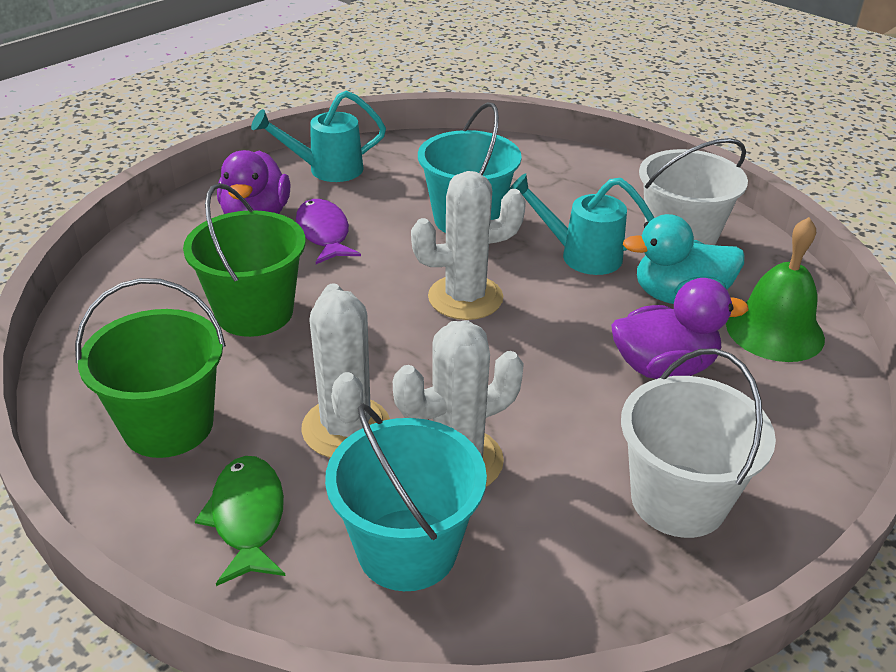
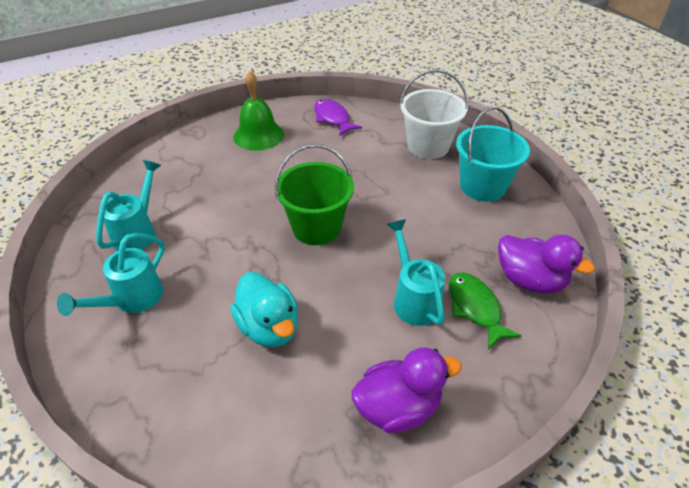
green bucket: 2 -> 1
turquoise bucket: 2 -> 1
turquoise watering can: 2 -> 3
white bucket: 2 -> 1
white cactus: 3 -> 0

